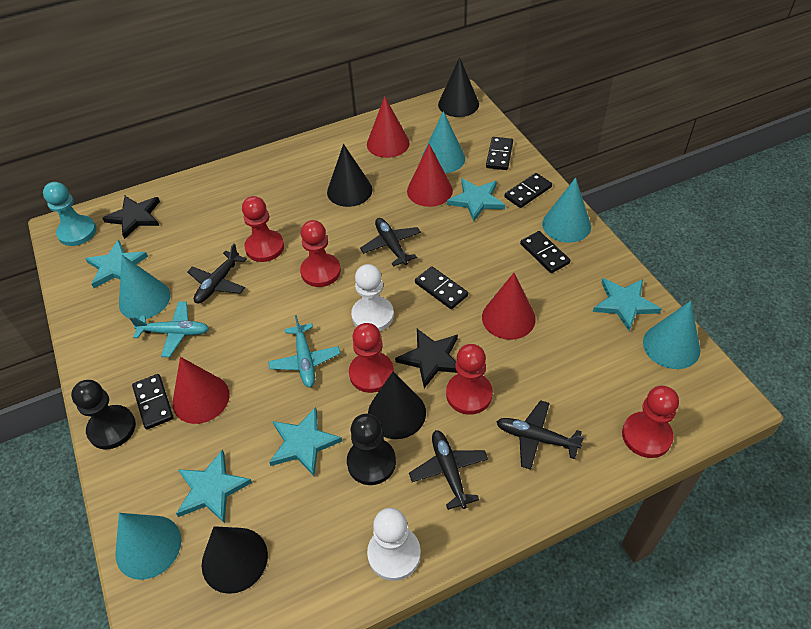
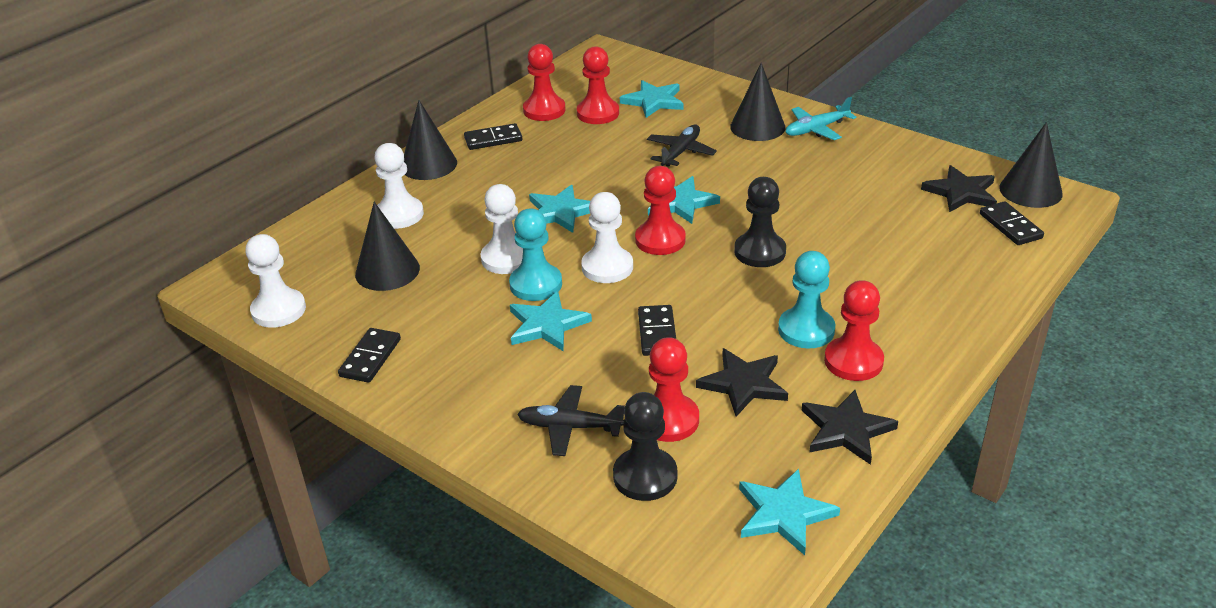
black domino: 5 -> 4
black plane: 4 -> 2
black star: 2 -> 3
red cone: 4 -> 0
turquoise cone: 5 -> 0
turquoise pawn: 1 -> 2
turquoise plane: 2 -> 1
white pawn: 2 -> 4

